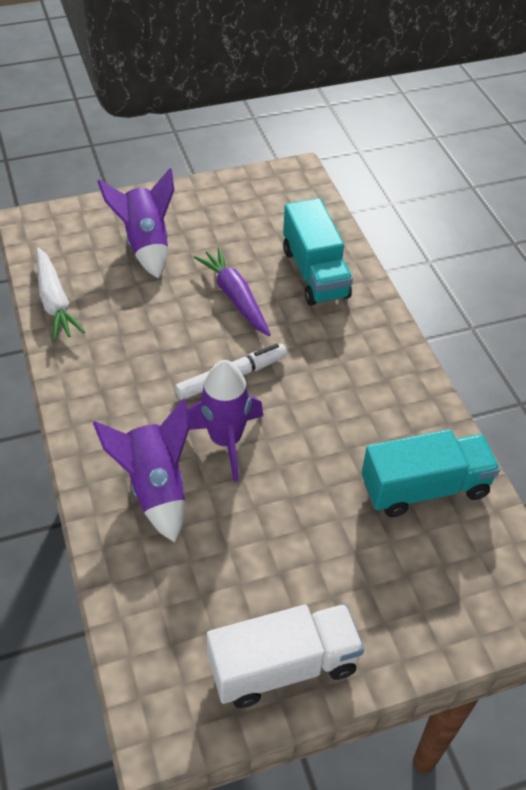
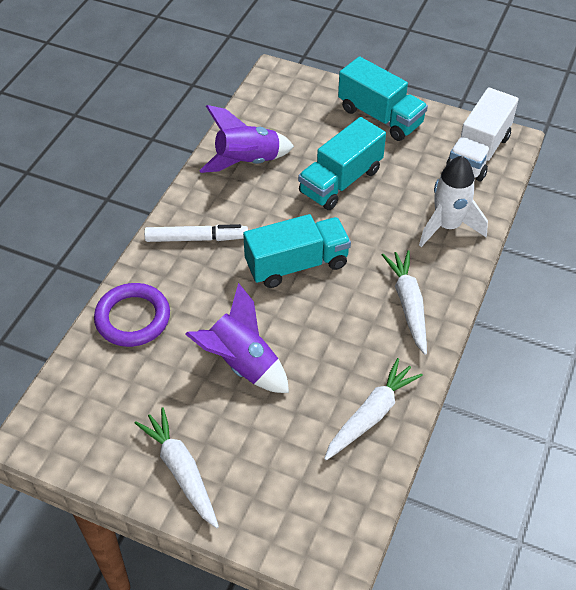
purple carrot: 1 -> 0
purple ring: 0 -> 1
purple rocket: 3 -> 2
turquoise truck: 2 -> 3
white carrot: 1 -> 3
white rocket: 0 -> 1

